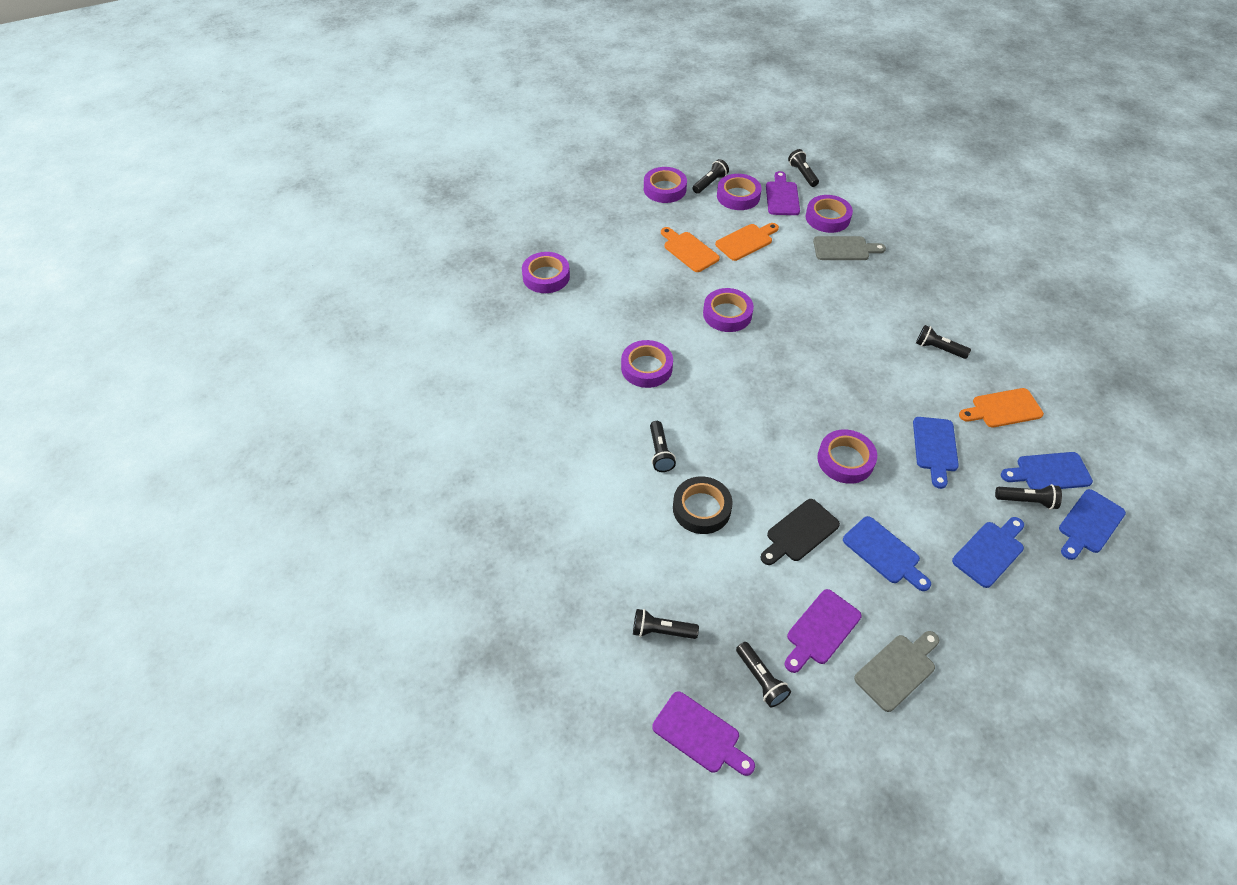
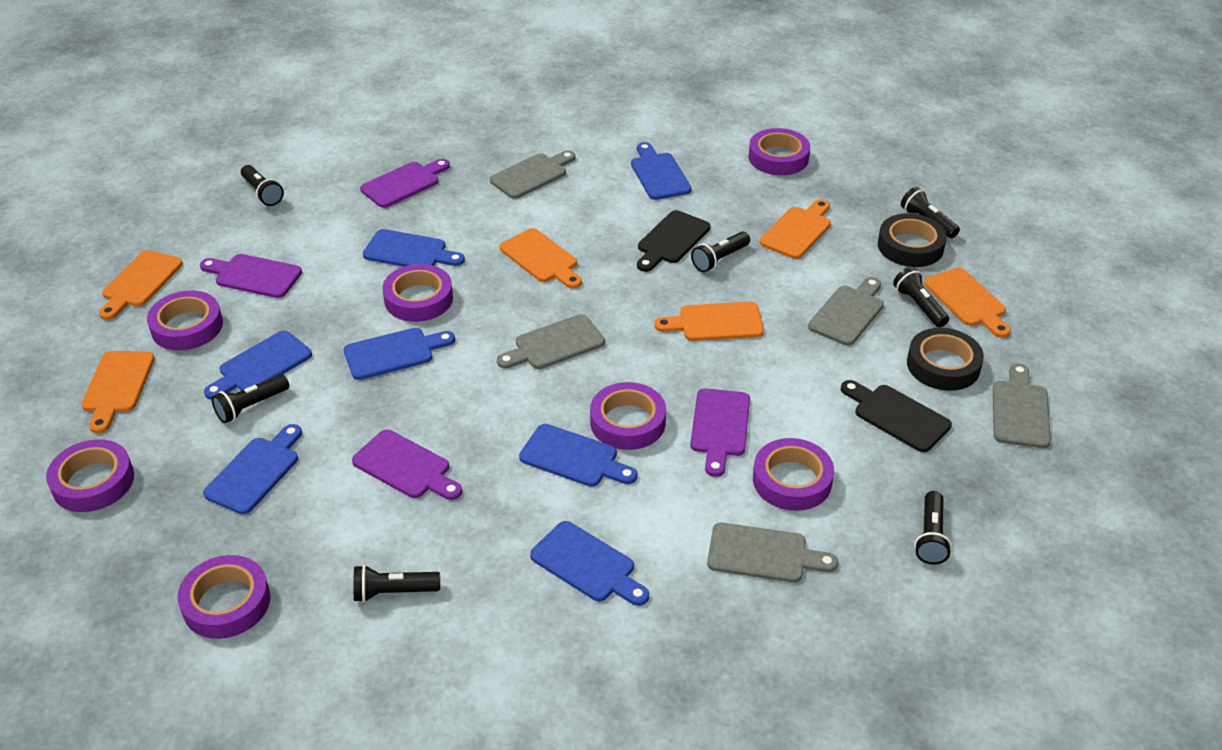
black cutting board: 1 -> 2
black tape: 1 -> 2
blue cutting board: 5 -> 7
grey cutting board: 2 -> 5
orange cutting board: 3 -> 6
purple cutting board: 3 -> 4

